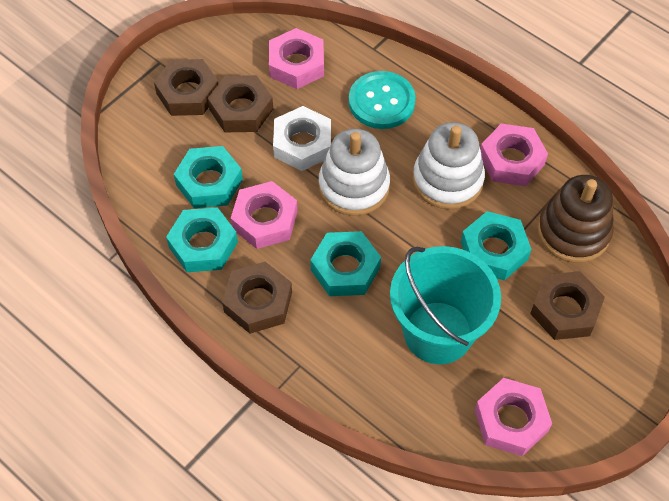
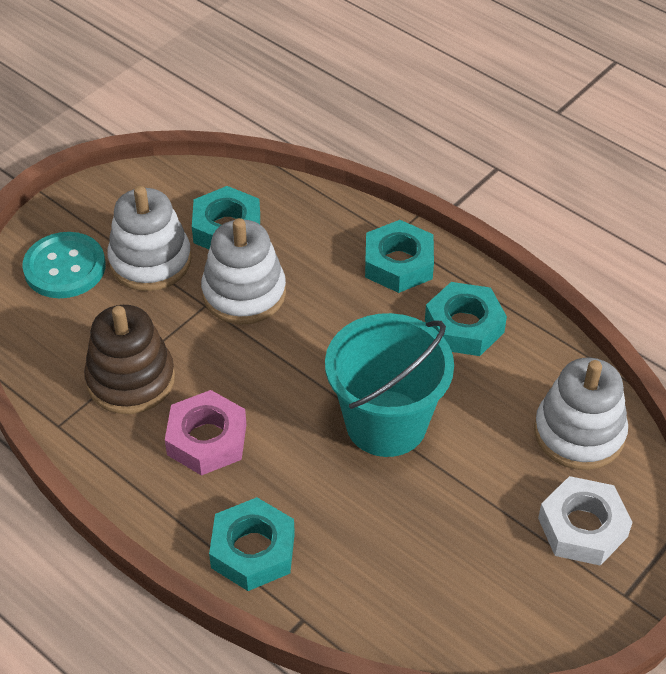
brown nut: 4 -> 0
pink nut: 4 -> 1
white stacking toy: 2 -> 3

